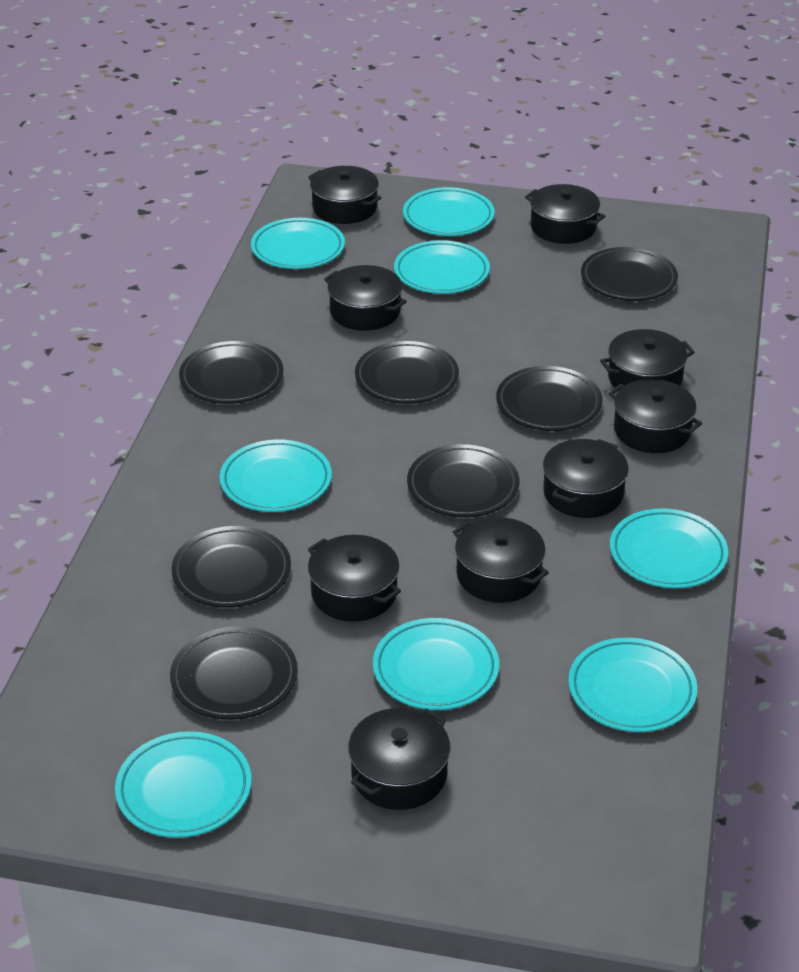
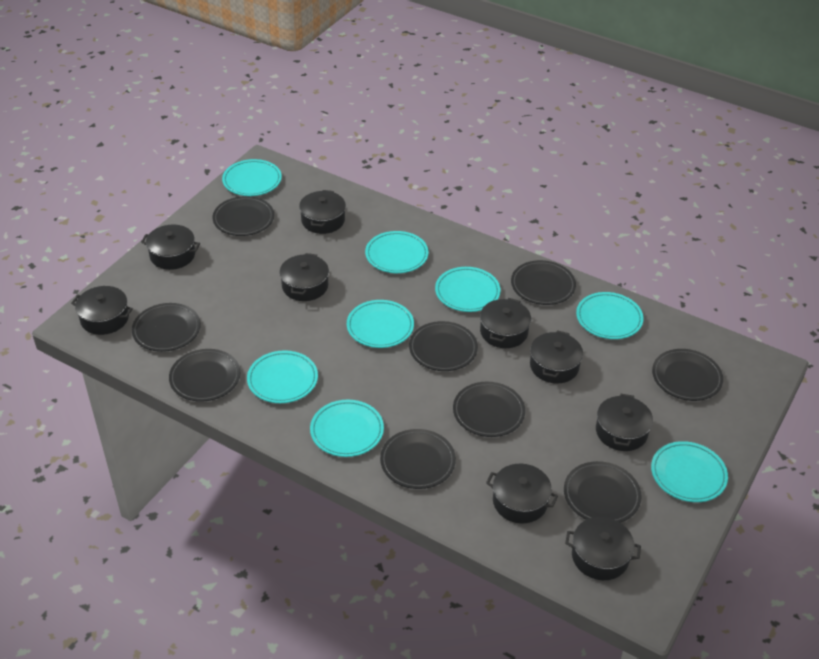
black plate: 7 -> 9

